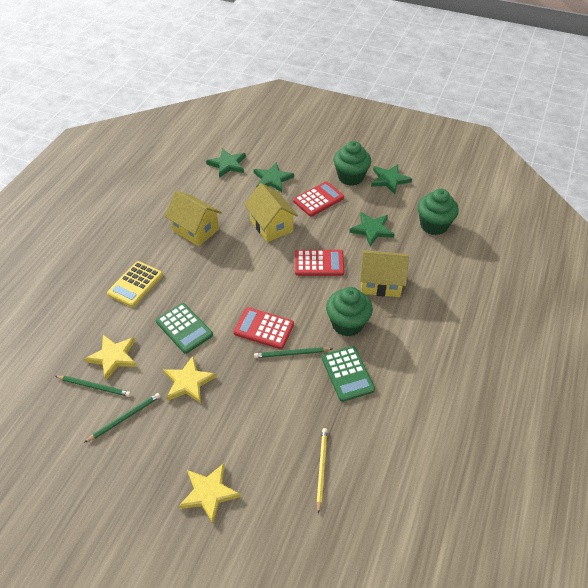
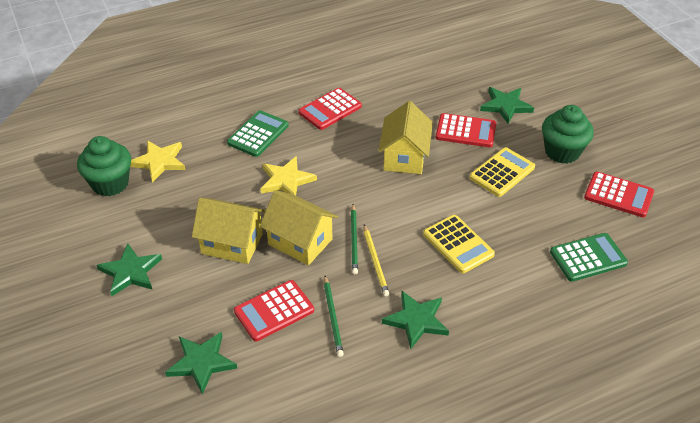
green cupcake: 3 -> 2
green pencil: 3 -> 2
red calculator: 3 -> 4
yellow calculator: 1 -> 2
yellow star: 3 -> 2

